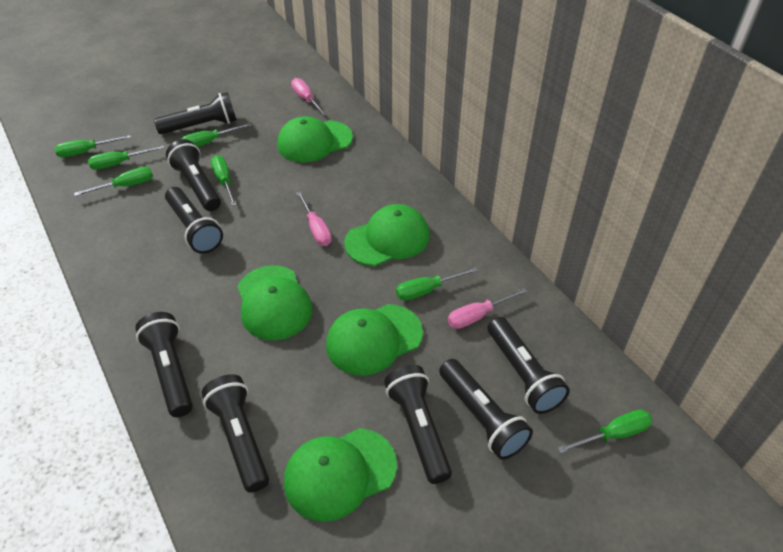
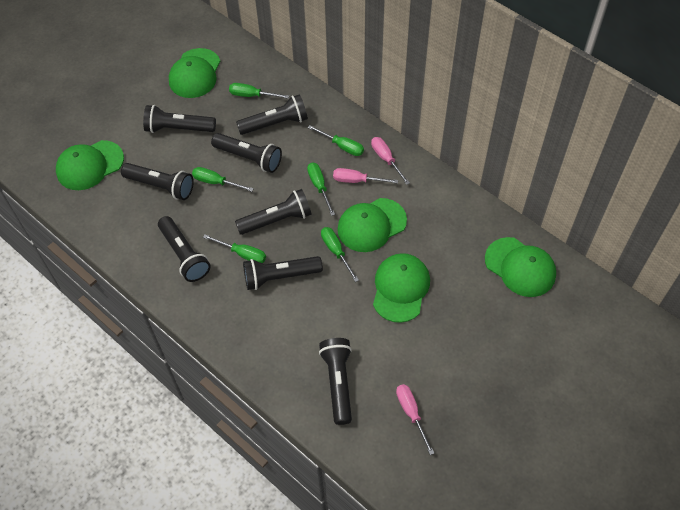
green screwdriver: 7 -> 6

